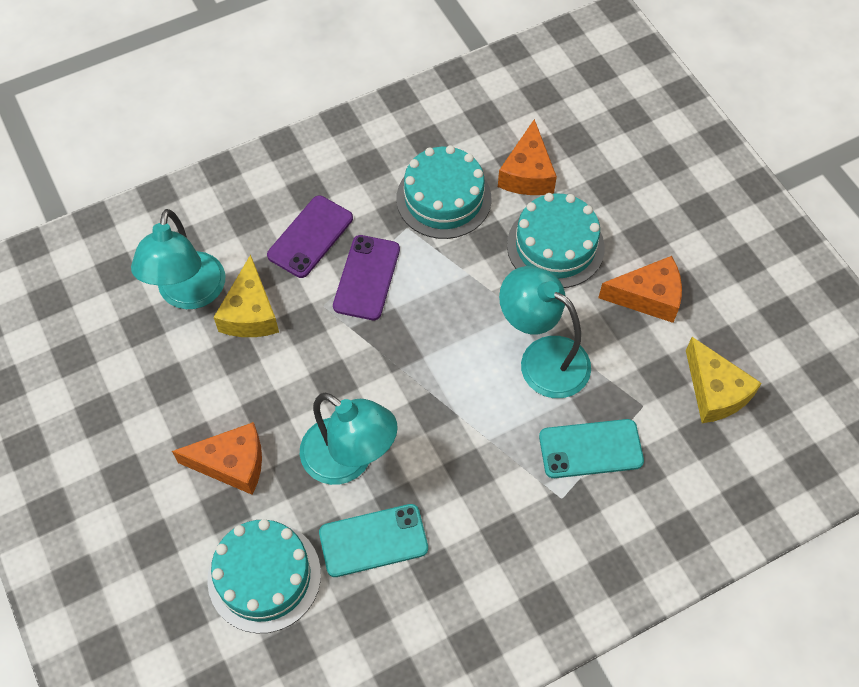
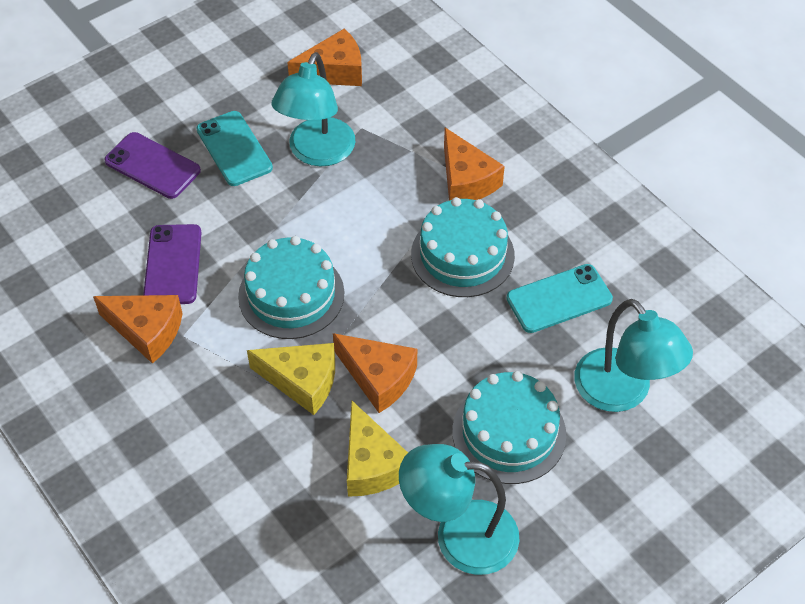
orange cheese: 3 -> 4

